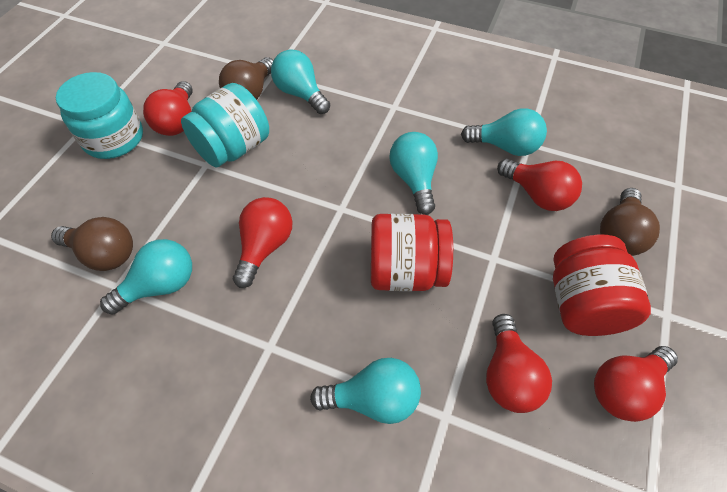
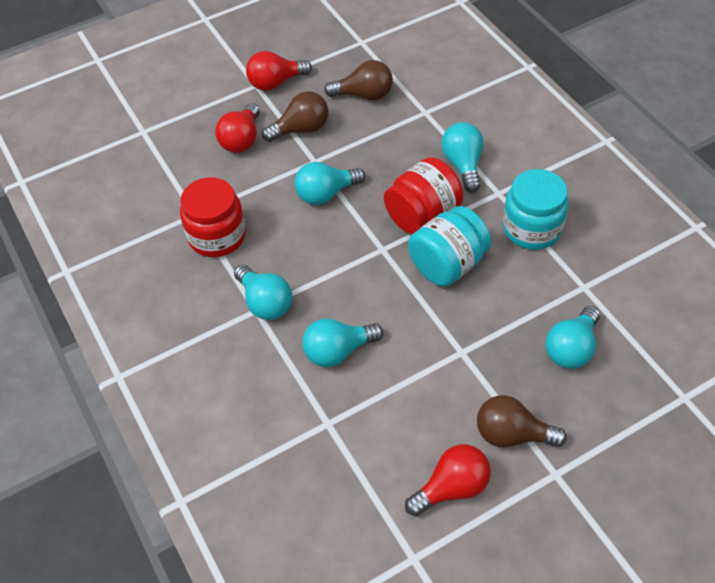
red light bulb: 5 -> 3

